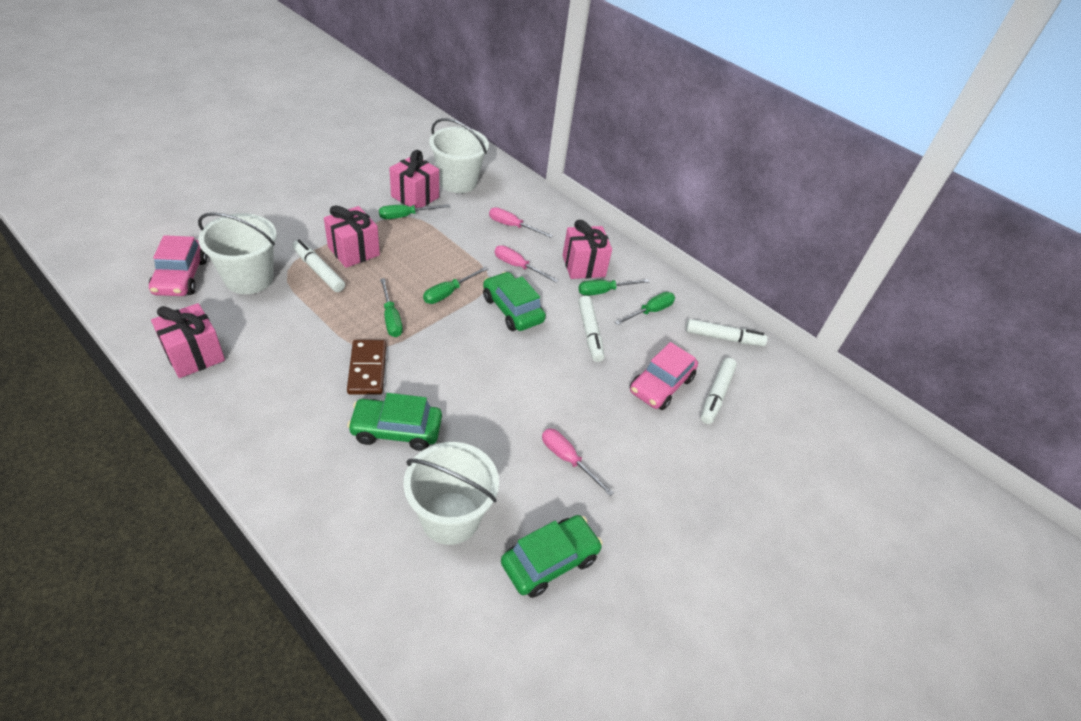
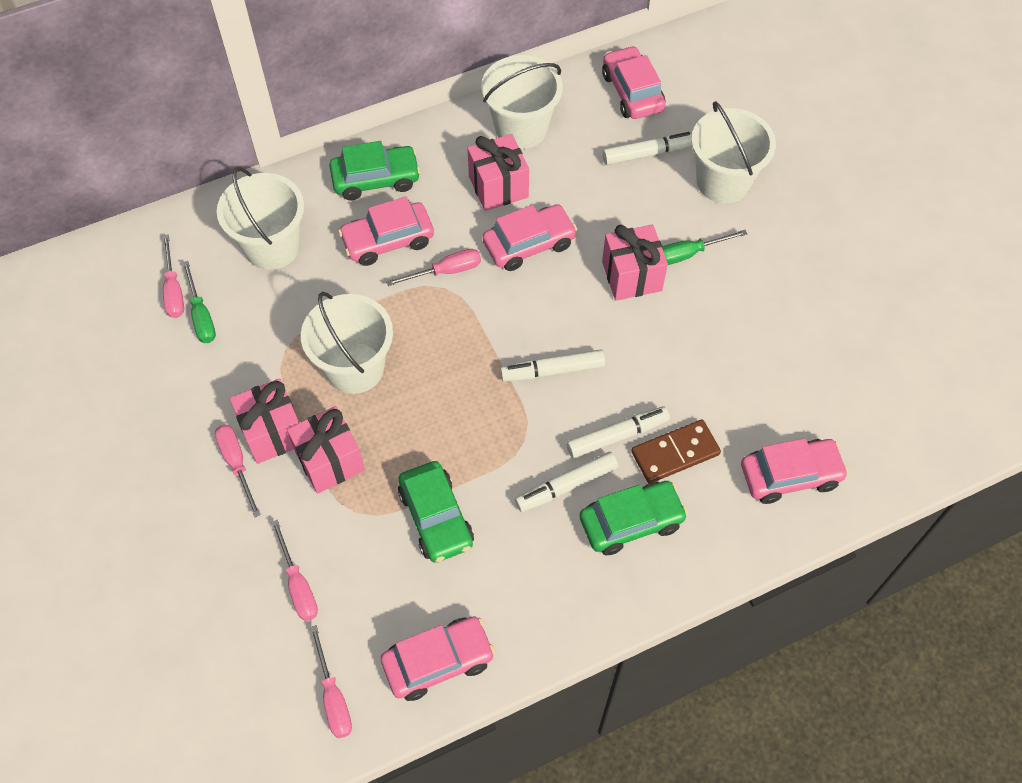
green screwdriver: 5 -> 2
pink car: 2 -> 5
pink screwdriver: 3 -> 5
white bucket: 3 -> 4

